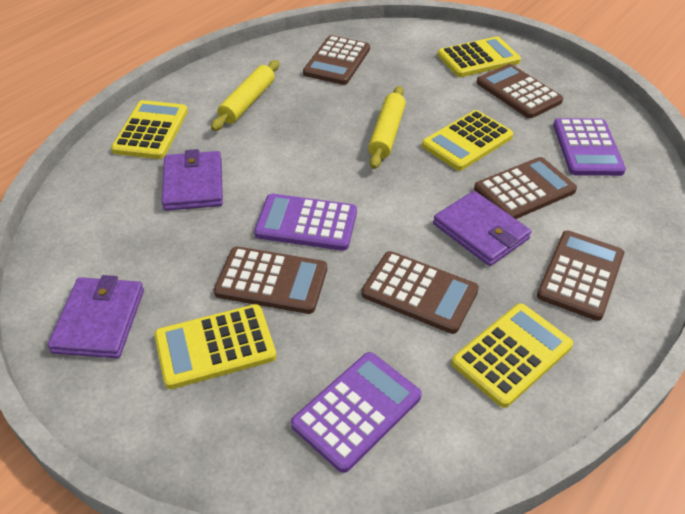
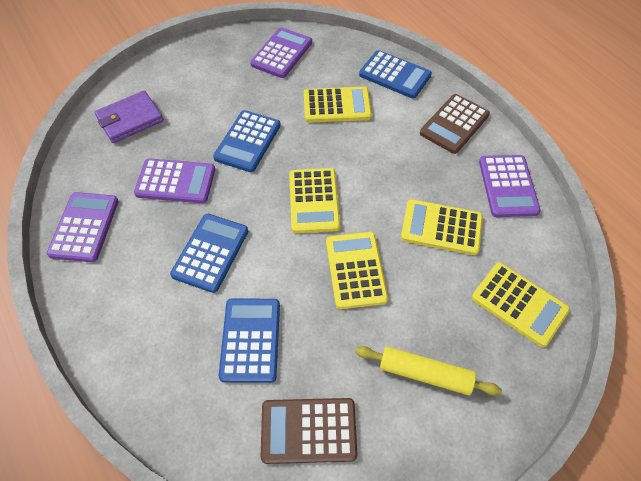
blue calculator: 0 -> 4
brown calculator: 6 -> 2
purple calculator: 3 -> 4
purple wallet: 3 -> 1
yellow rolling pin: 2 -> 1

